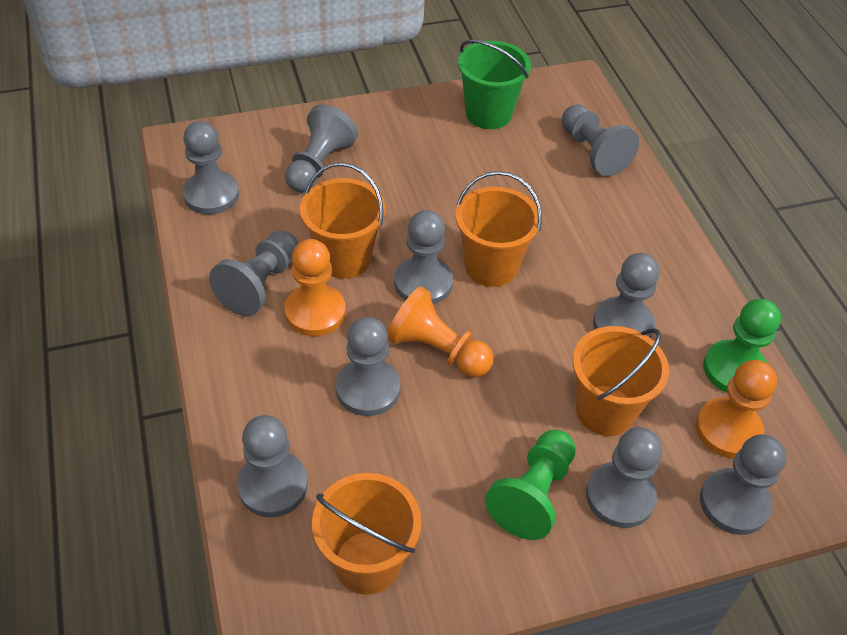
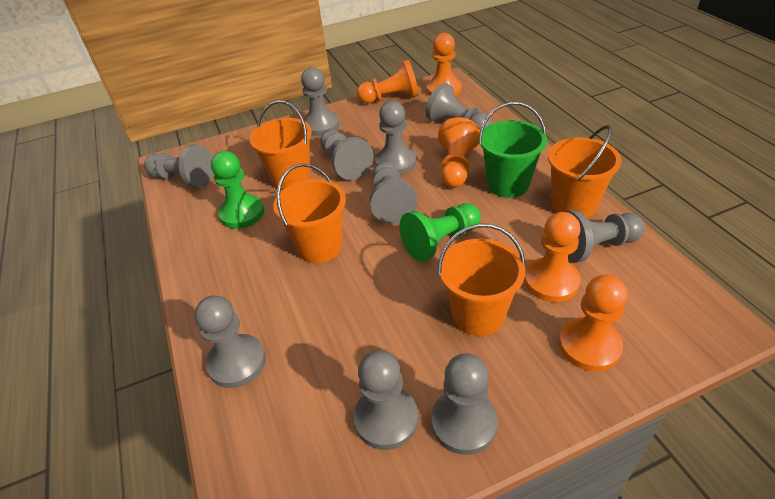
orange pawn: 3 -> 5

